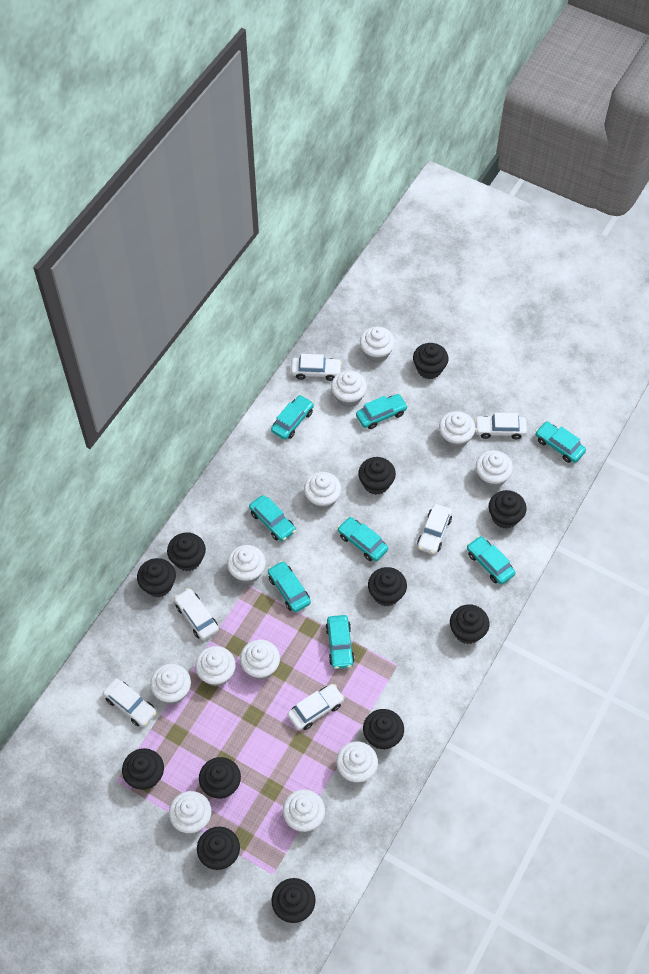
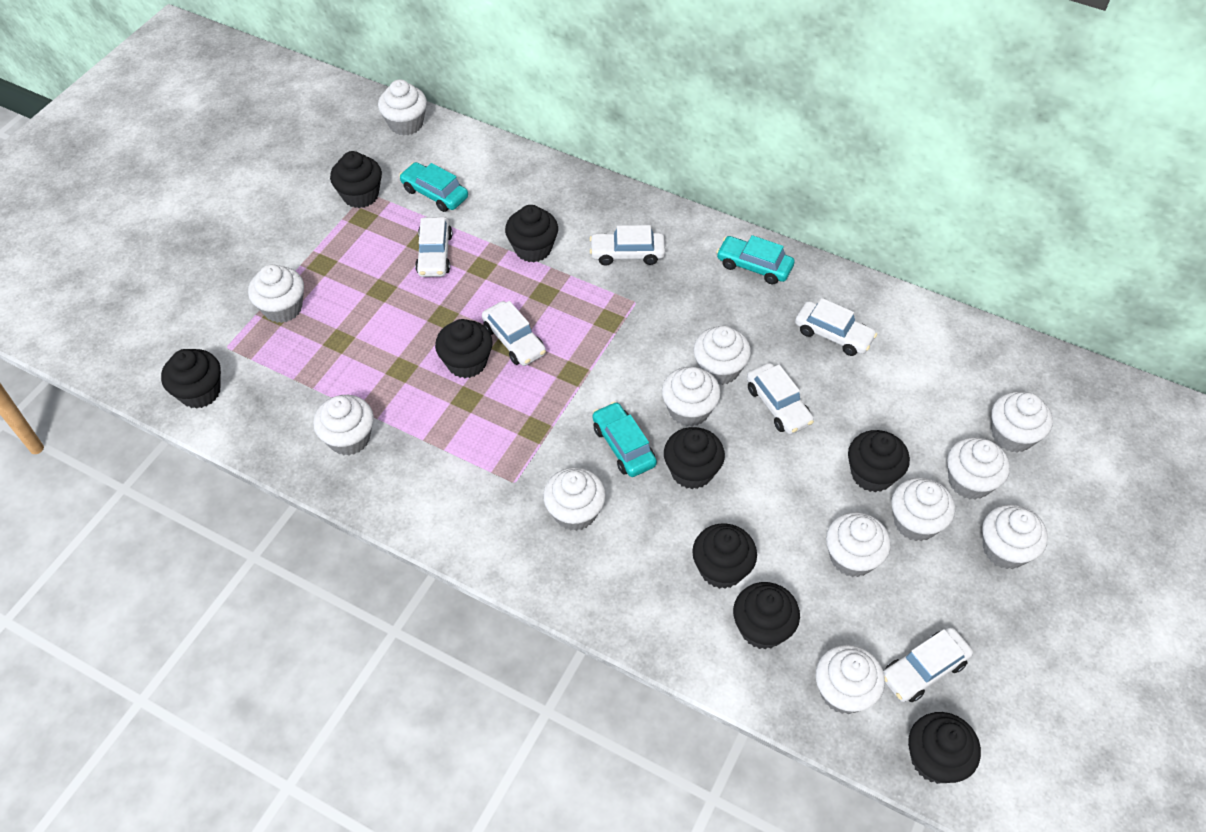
black cupcake: 12 -> 9
turquoise car: 8 -> 3

